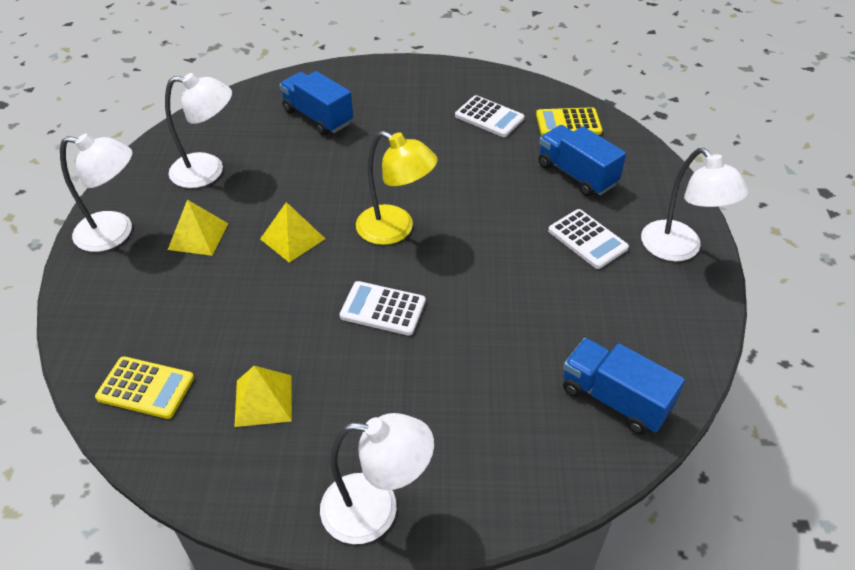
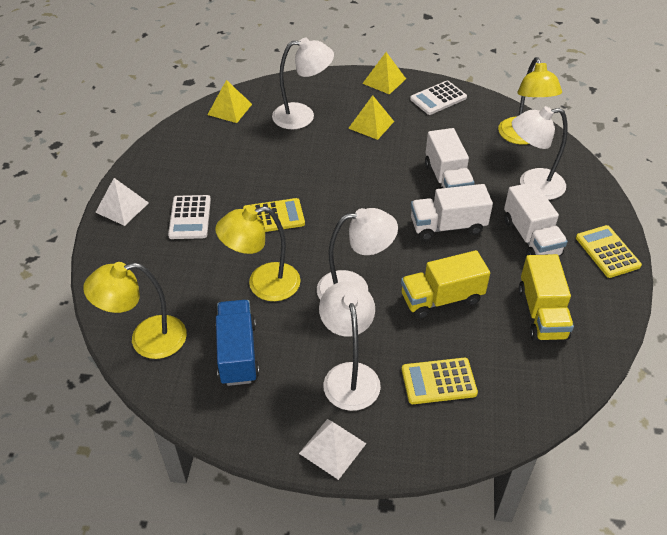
blue truck: 3 -> 1
white calculator: 3 -> 2
white pyramid: 0 -> 2
white truck: 0 -> 3
yellow calculator: 2 -> 3
yellow lamp: 1 -> 3
yellow truck: 0 -> 2

